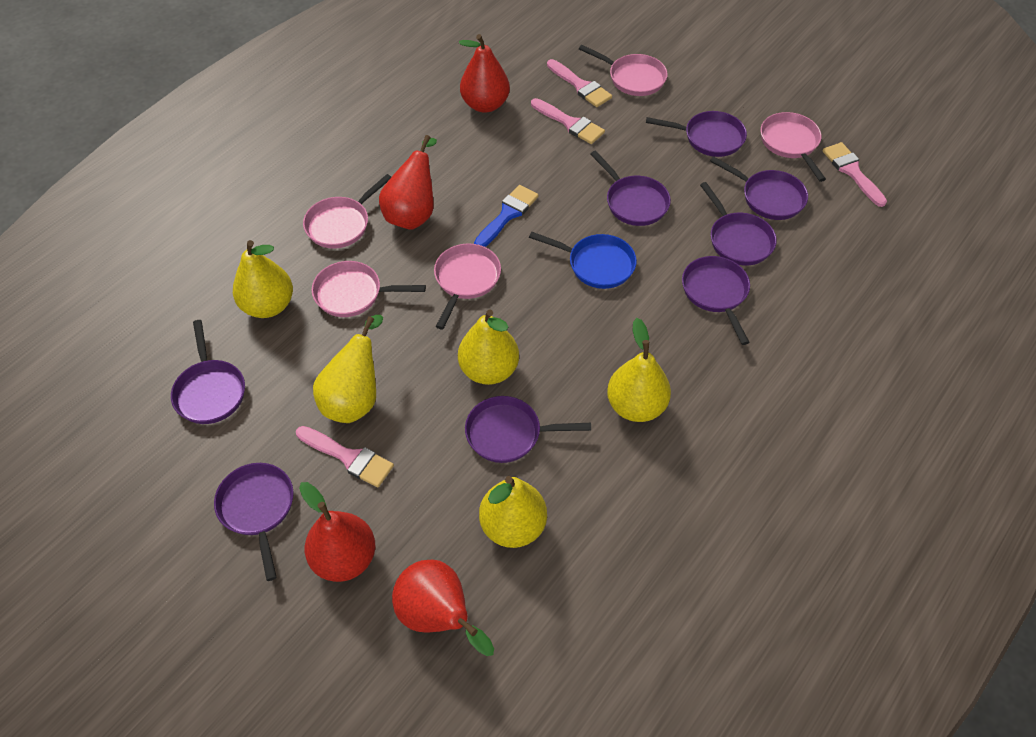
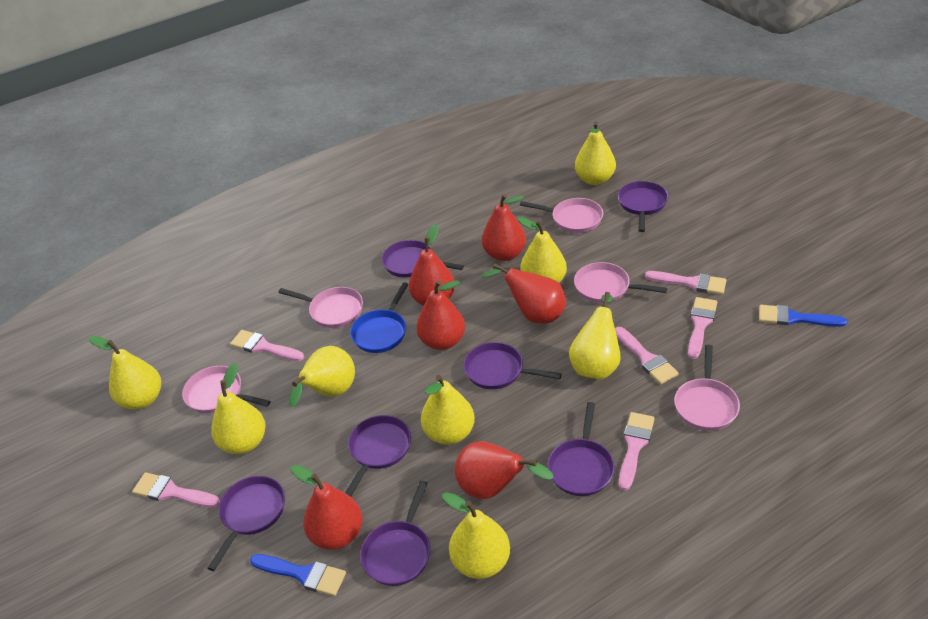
blue brush: 1 -> 2
pink brush: 4 -> 6
purple pan: 8 -> 7
red pear: 4 -> 6
yellow pear: 5 -> 8

